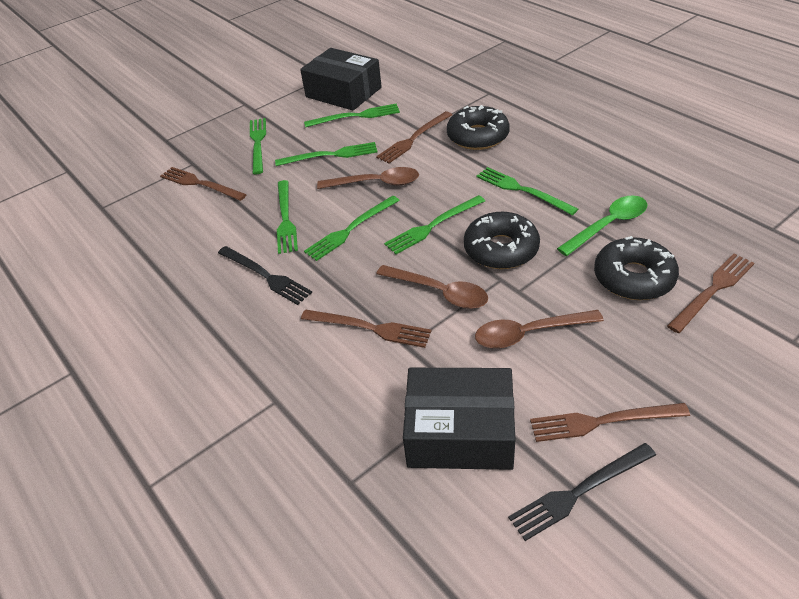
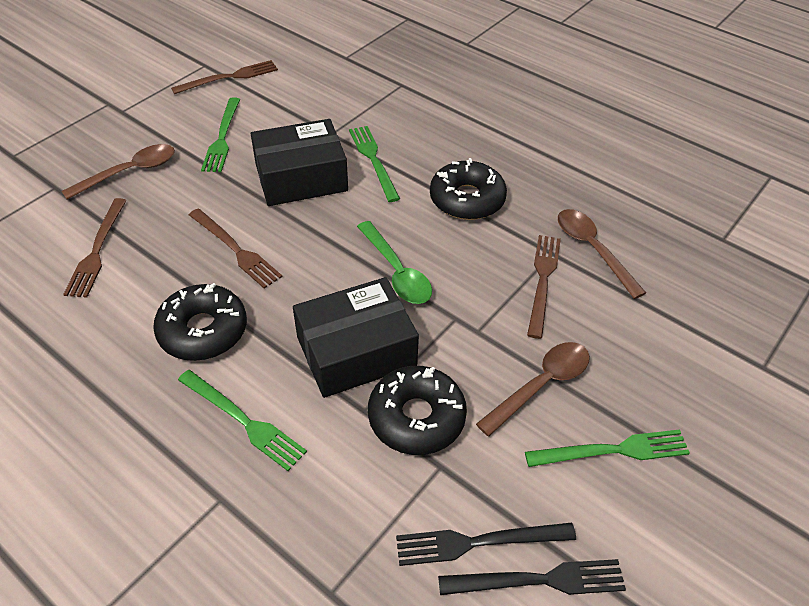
brown fork: 5 -> 4
green fork: 7 -> 4

